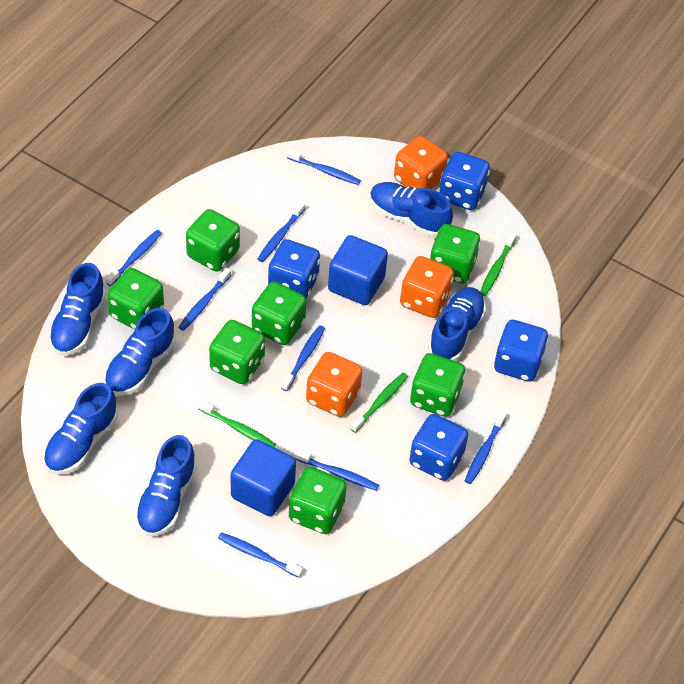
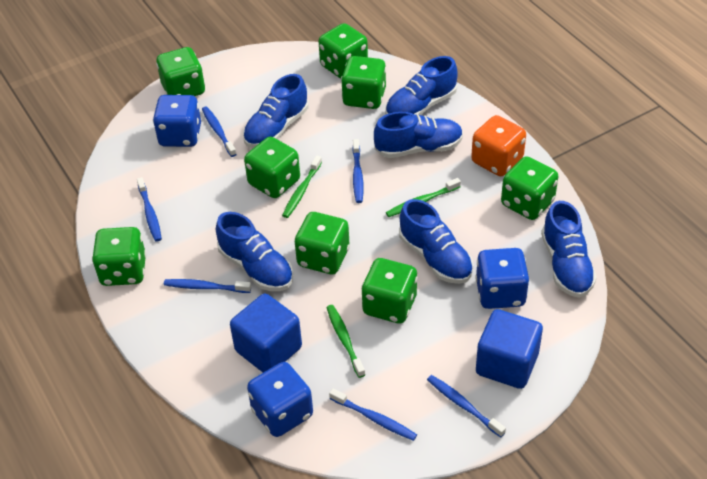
blue dice: 4 -> 3
blue toothbrush: 8 -> 6
green dice: 7 -> 8
orange dice: 3 -> 1

